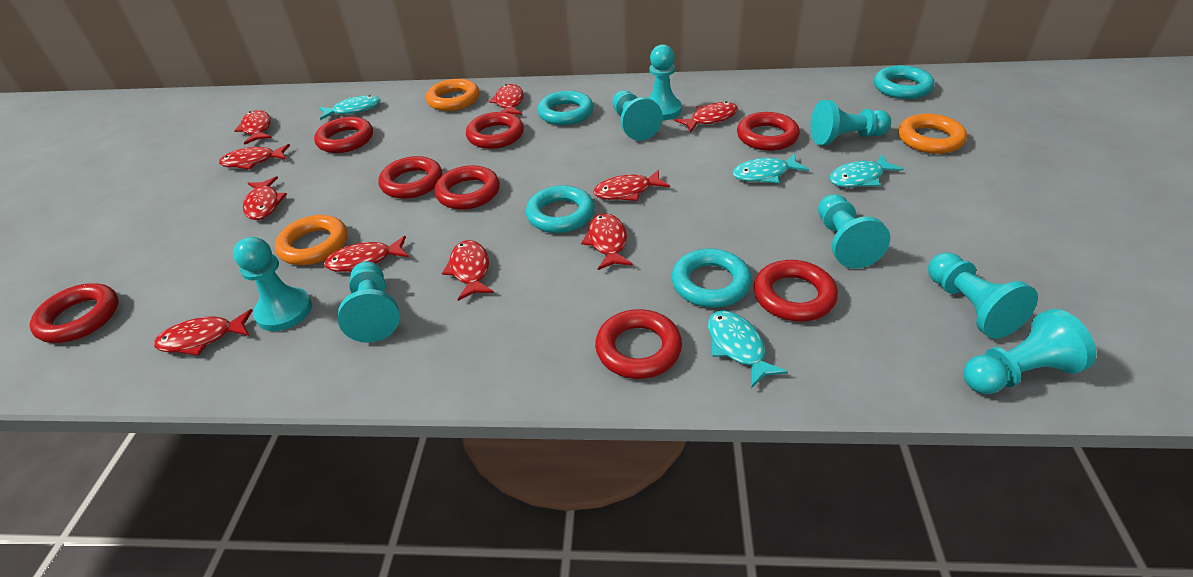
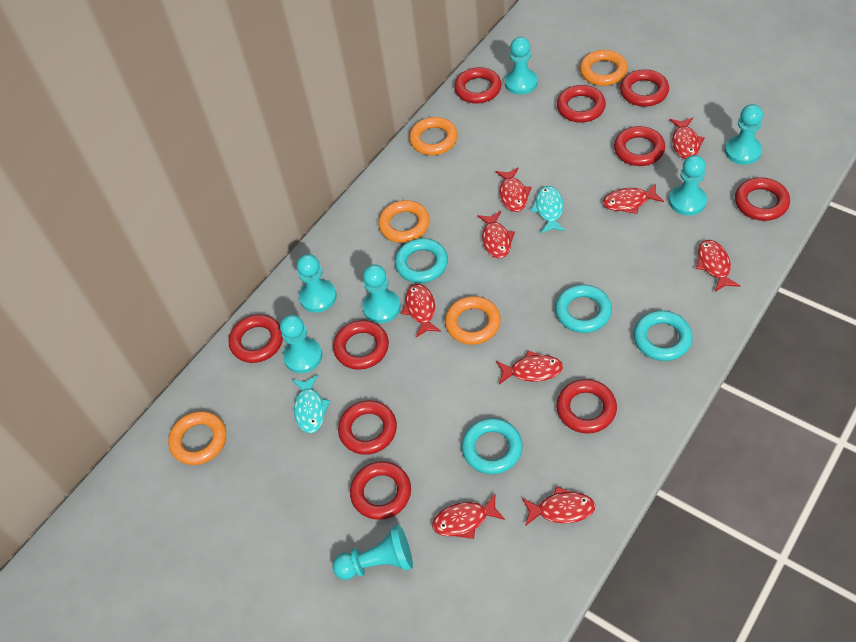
orange ring: 3 -> 5
red fish: 10 -> 9
red ring: 8 -> 10
turquoise fish: 4 -> 2
turquoise pawn: 8 -> 7

